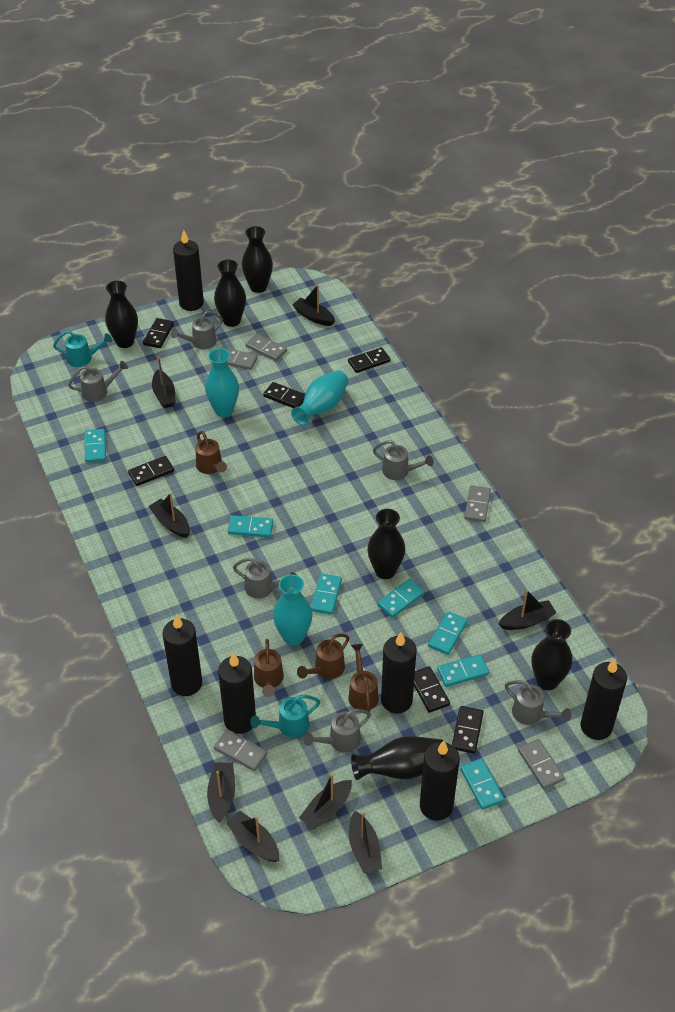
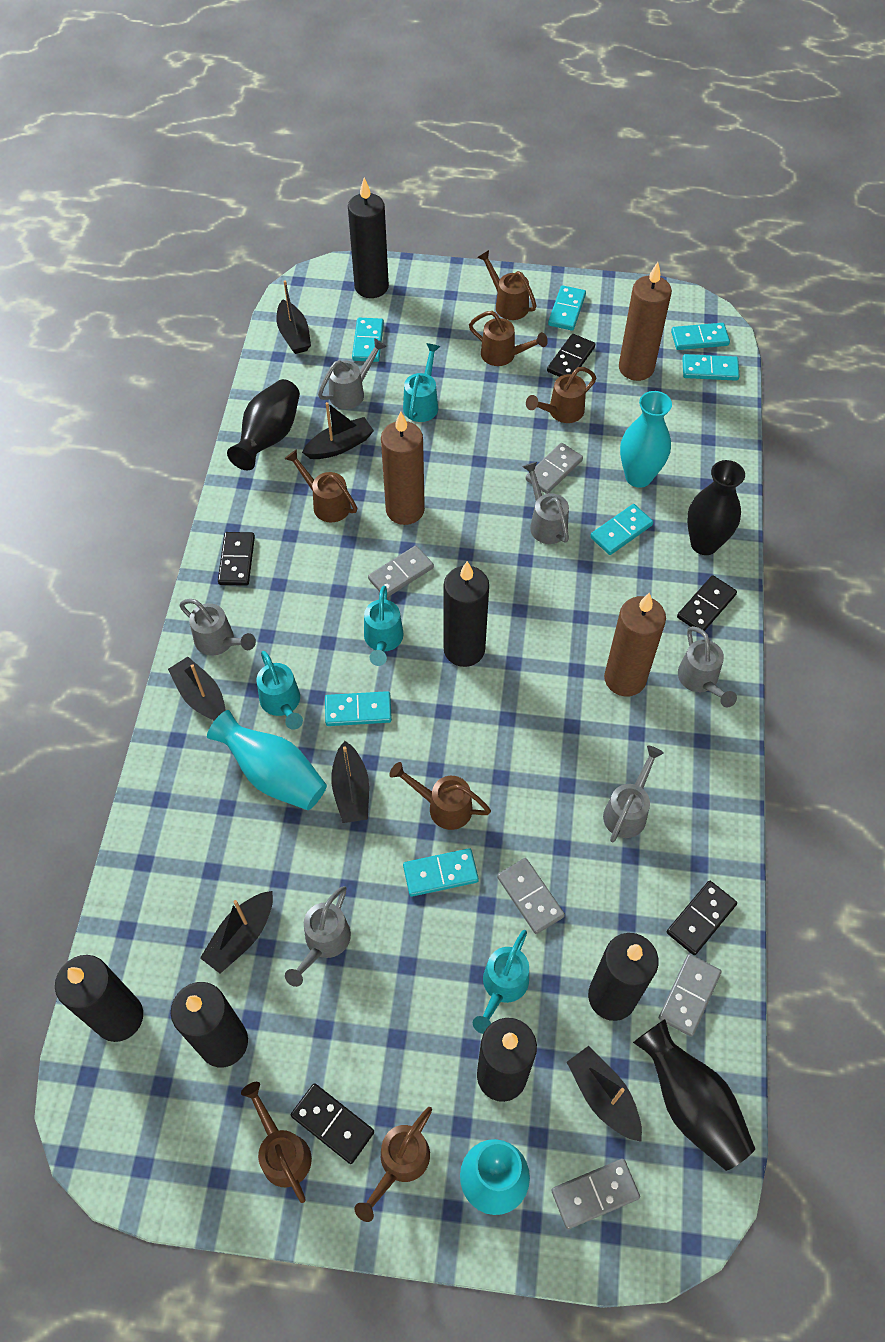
black boat: 8 -> 6
black domino: 6 -> 5
black vase: 6 -> 3
brown candle: 0 -> 3
brown watering can: 4 -> 7
turquoise watering can: 2 -> 4

